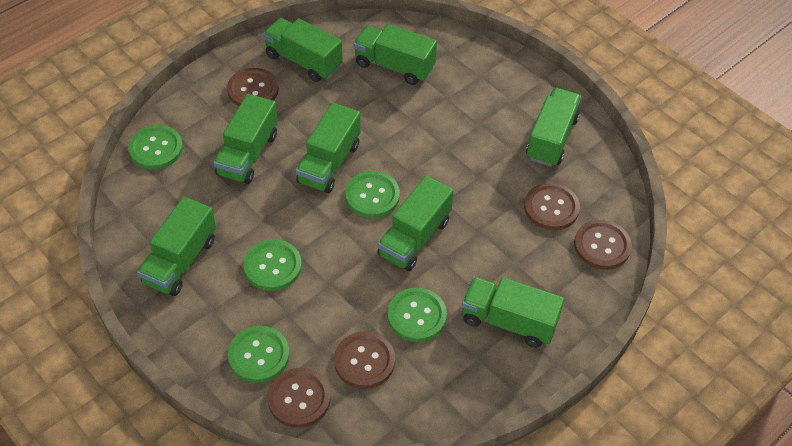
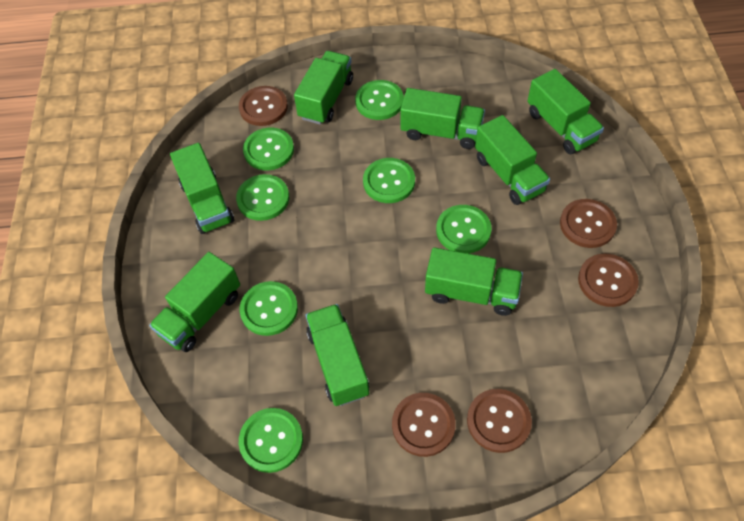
green button: 5 -> 7

